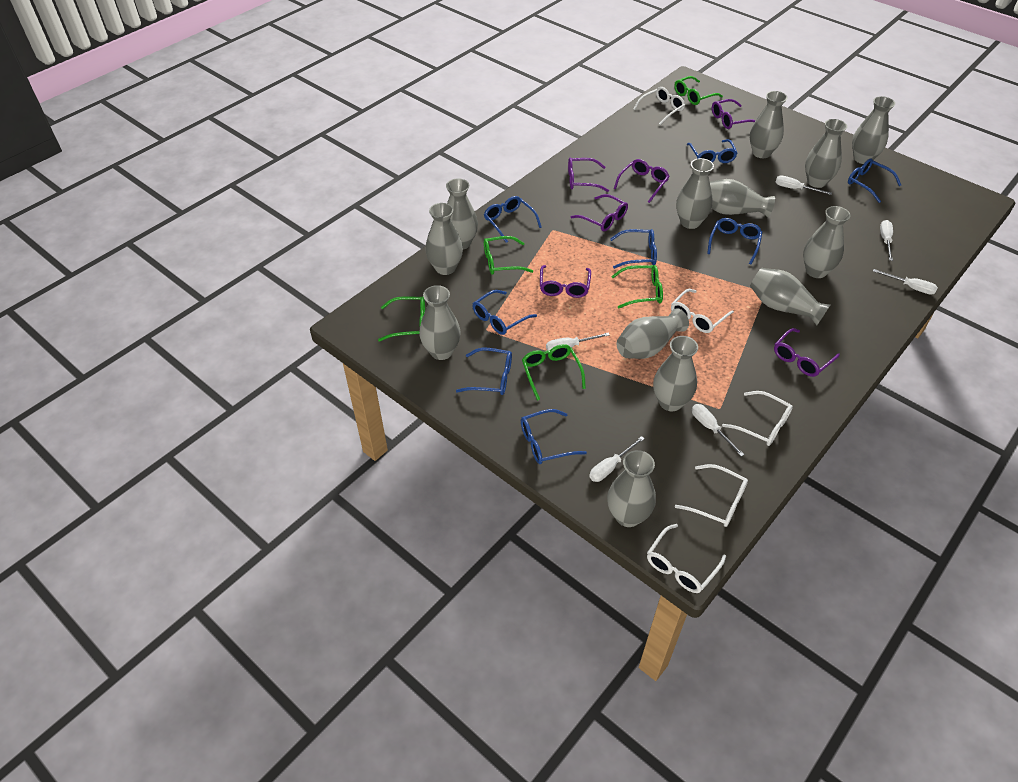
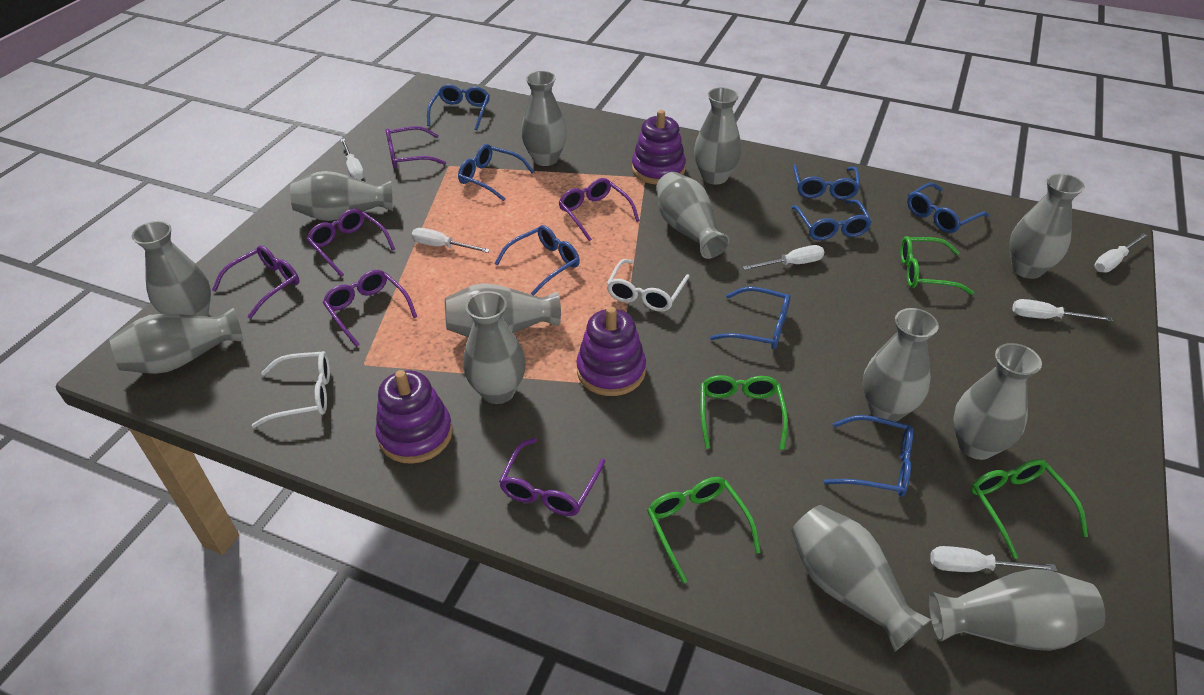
green glasses: 5 -> 4
purple stacking toy: 0 -> 3
white glasses: 5 -> 2

